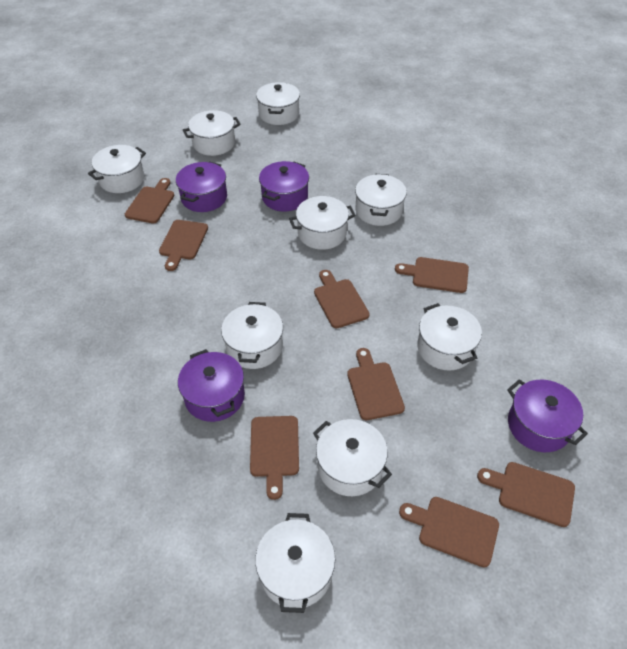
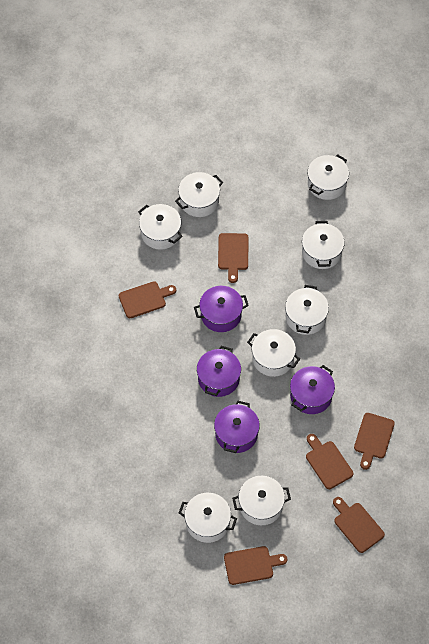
brown cutting board: 8 -> 6
white pot: 9 -> 8

